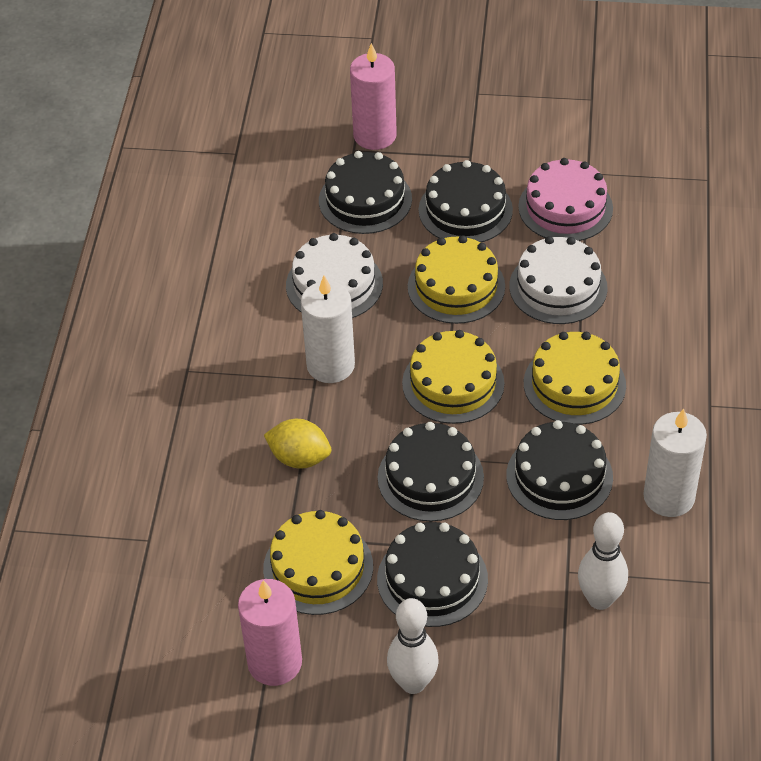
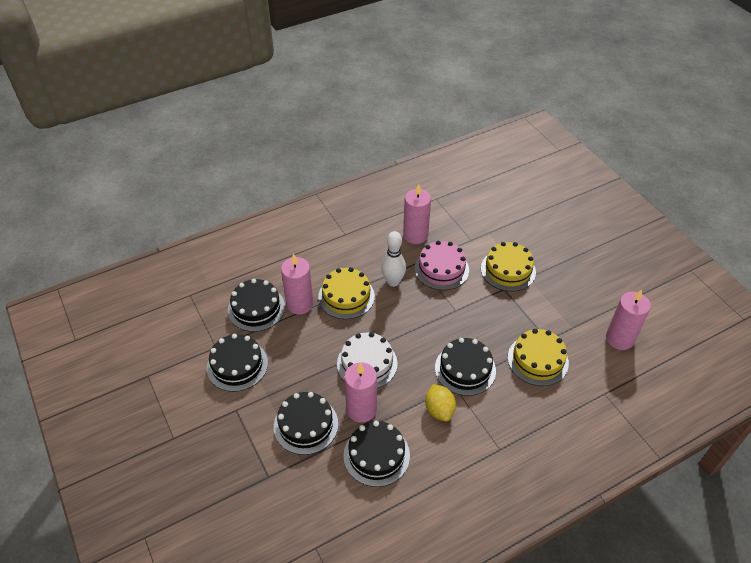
pink candle: 2 -> 4
white bowling pin: 2 -> 1
white cake: 2 -> 1
white candle: 2 -> 0
yellow cake: 4 -> 3

